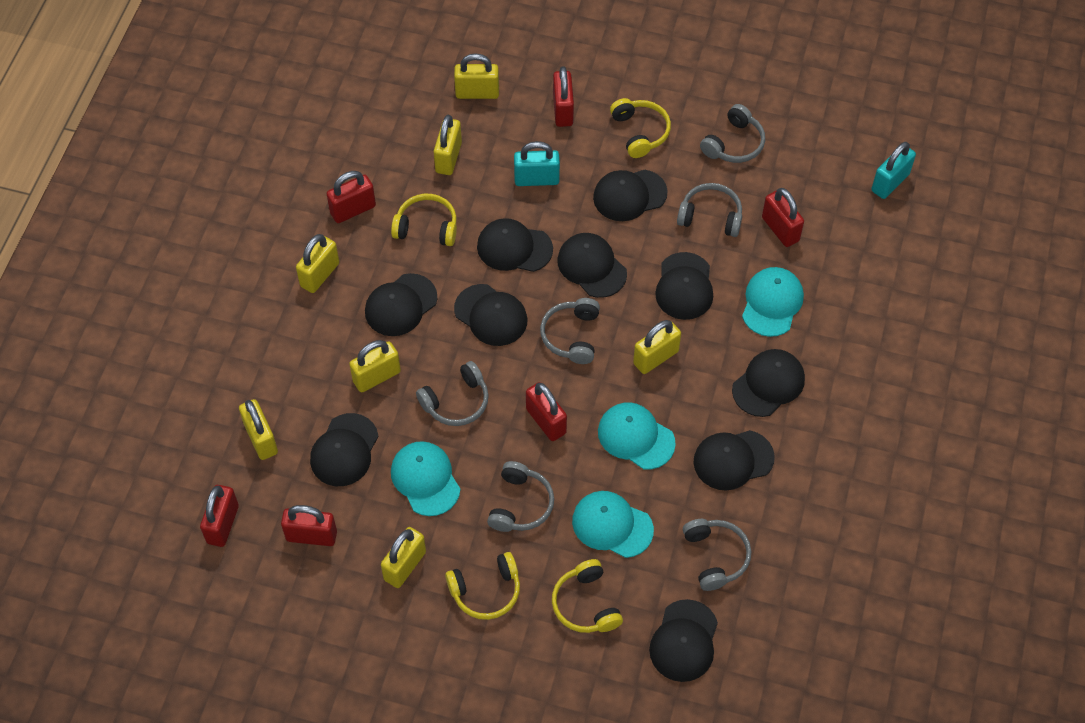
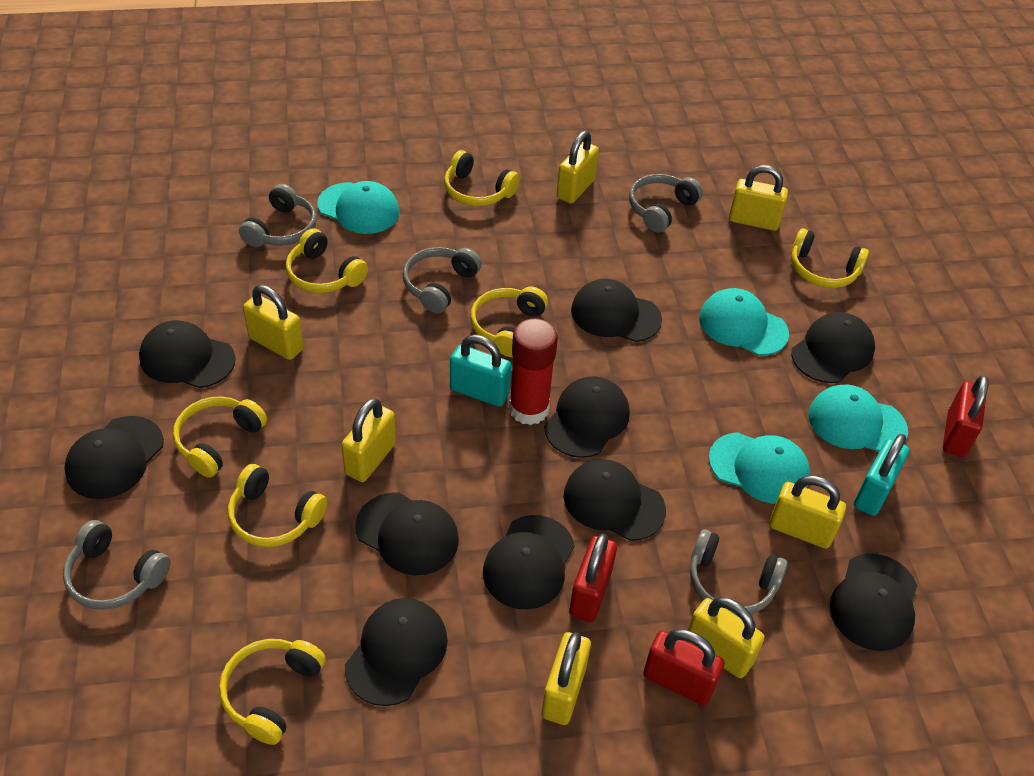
grey headphones: 6 -> 5
red glue stick: 0 -> 1
red padlock: 6 -> 3
yellow headphones: 4 -> 7

